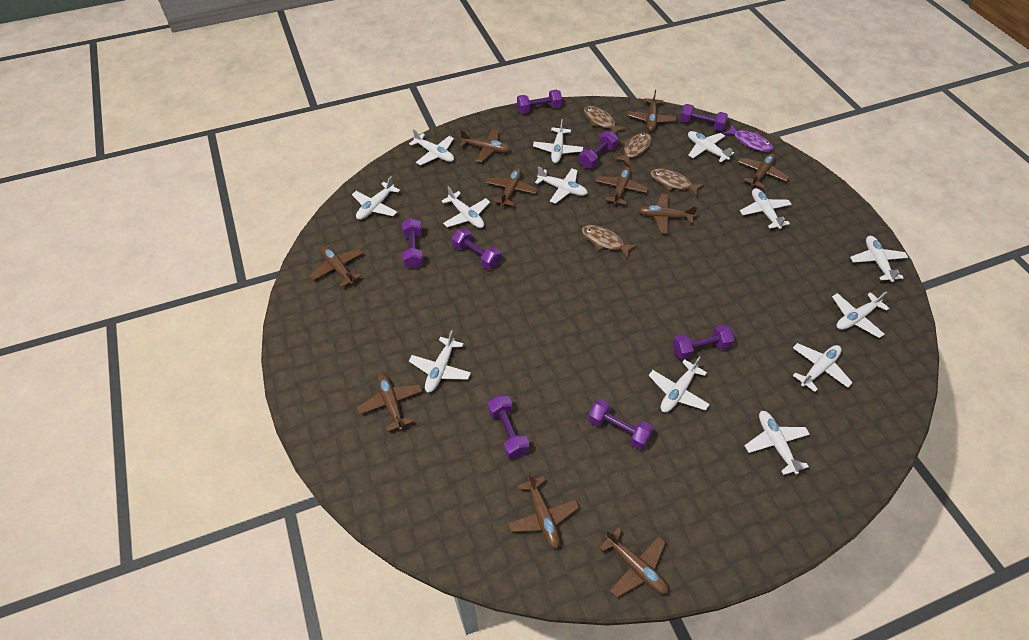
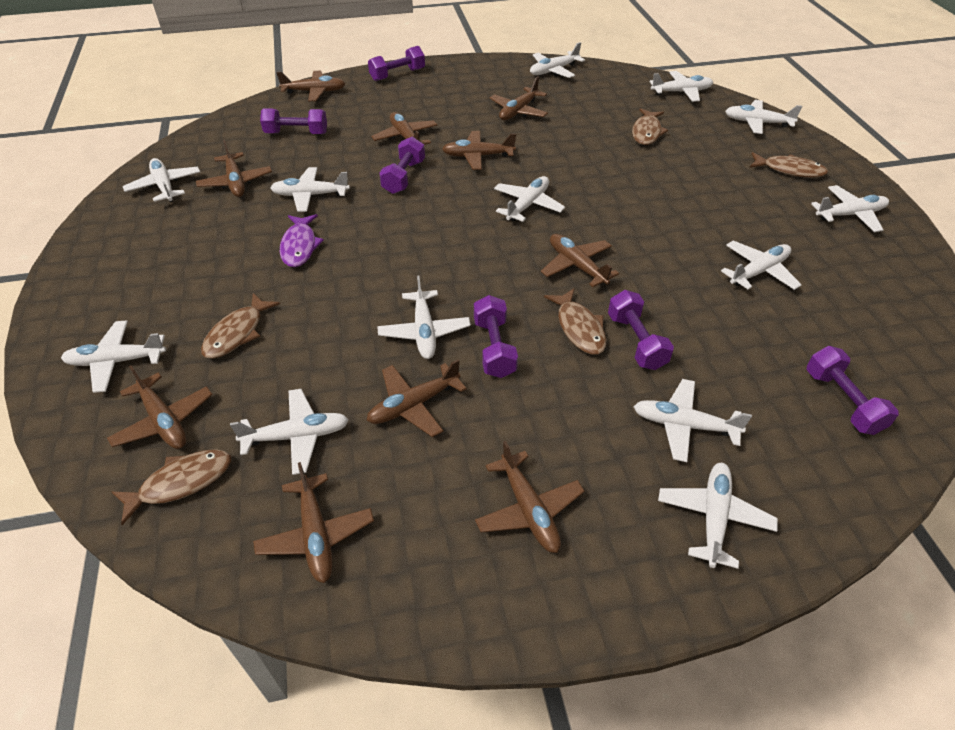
brown fish: 4 -> 5
purple dumbbell: 8 -> 6

